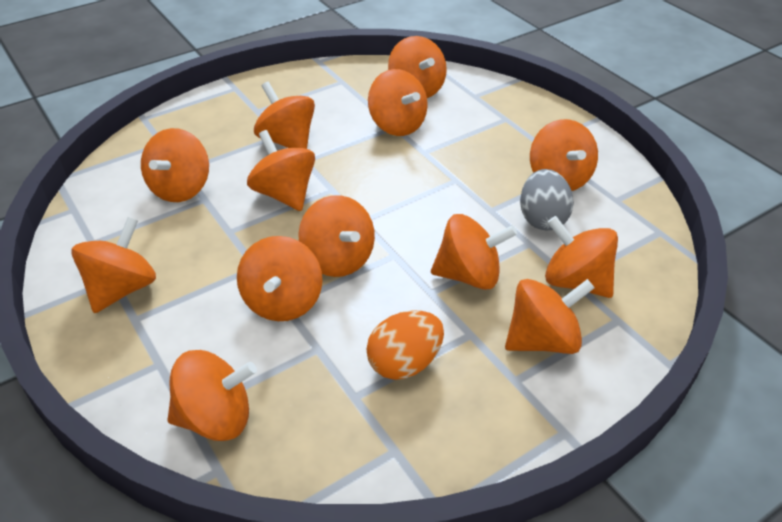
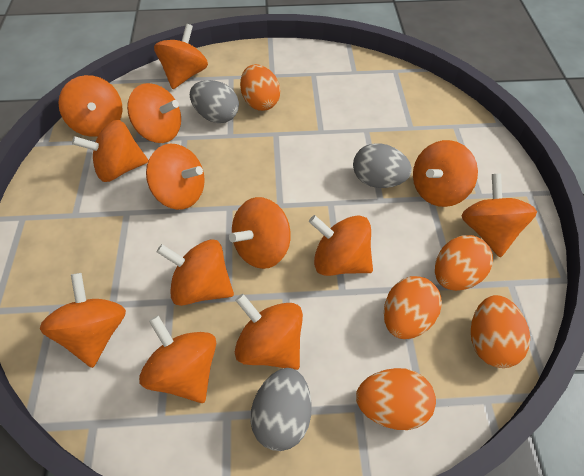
grey egg: 1 -> 3
orange egg: 1 -> 5

